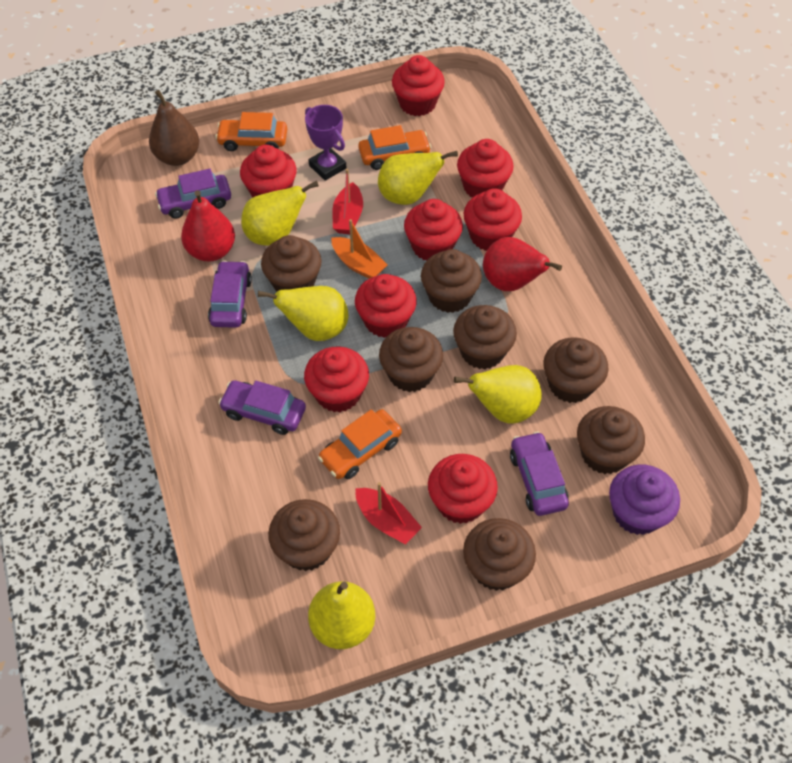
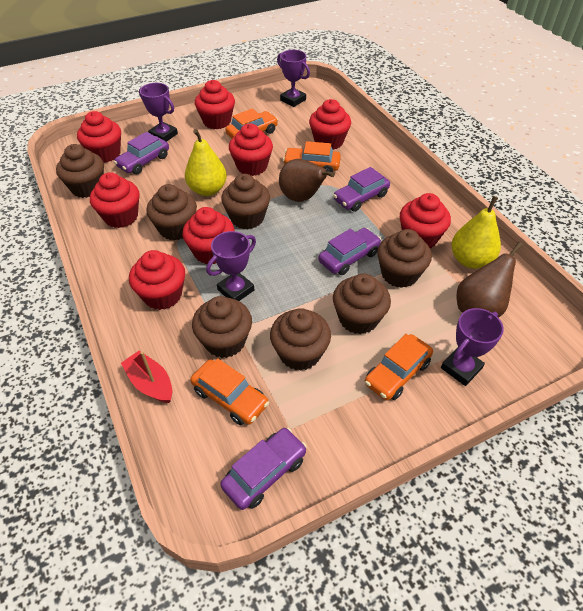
brown cupcake: 8 -> 7
brown pear: 1 -> 2
orange boat: 1 -> 0
orange car: 3 -> 4
purple cupcake: 1 -> 0
purple trophy: 1 -> 4
red boat: 2 -> 1
red pear: 2 -> 0
yellow pear: 5 -> 2

